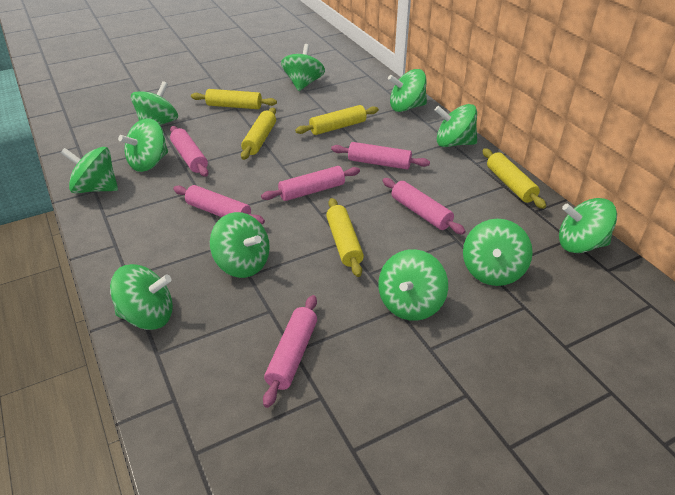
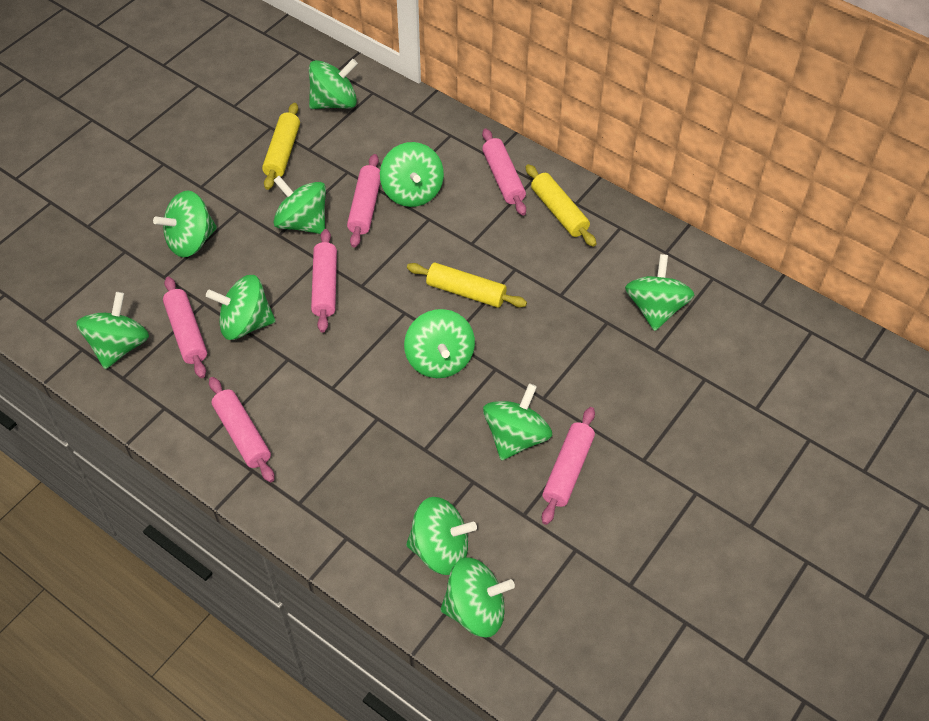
yellow rolling pin: 5 -> 3

